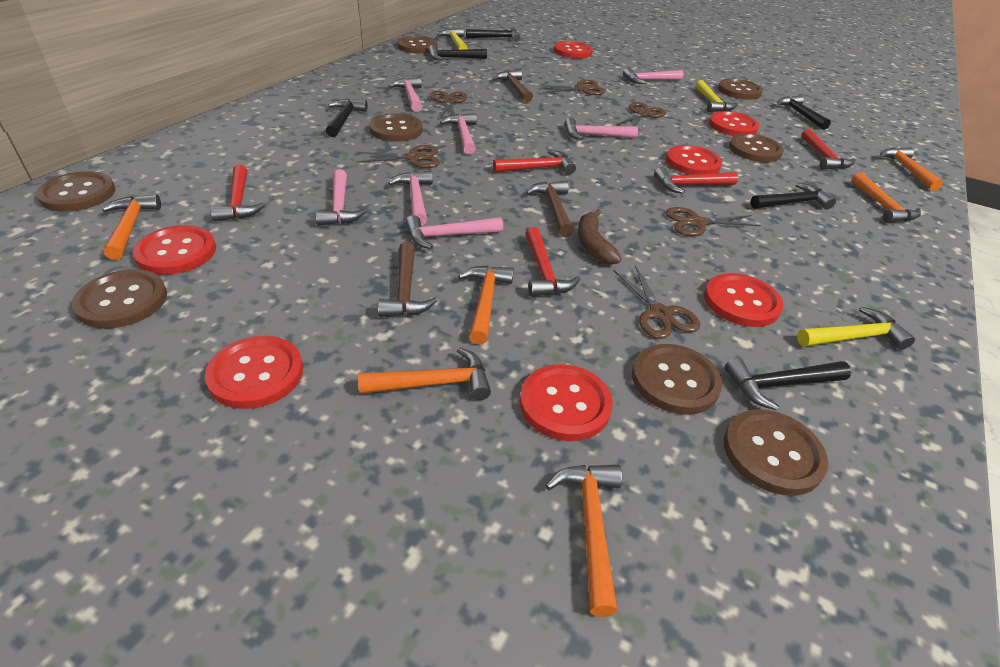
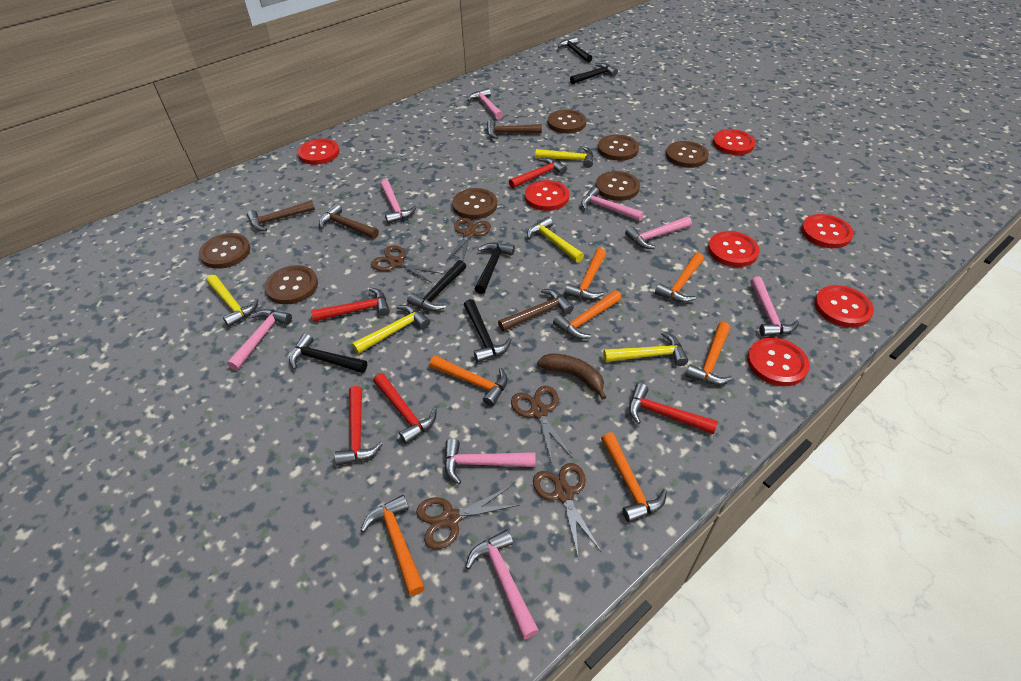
brown button: 8 -> 7
brown hammer: 3 -> 4
brown scissors: 6 -> 5
orange hammer: 6 -> 7
pink hammer: 7 -> 8
yellow hammer: 3 -> 5

